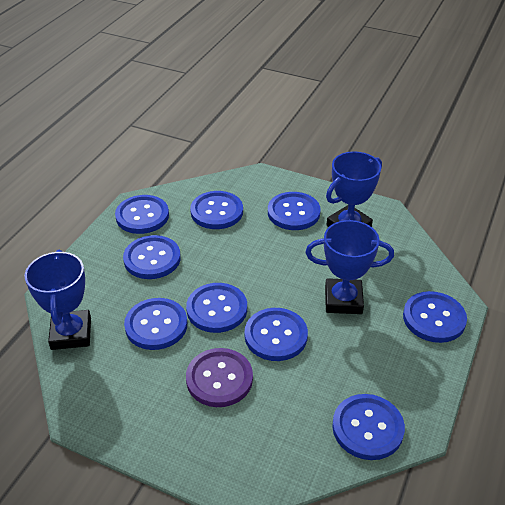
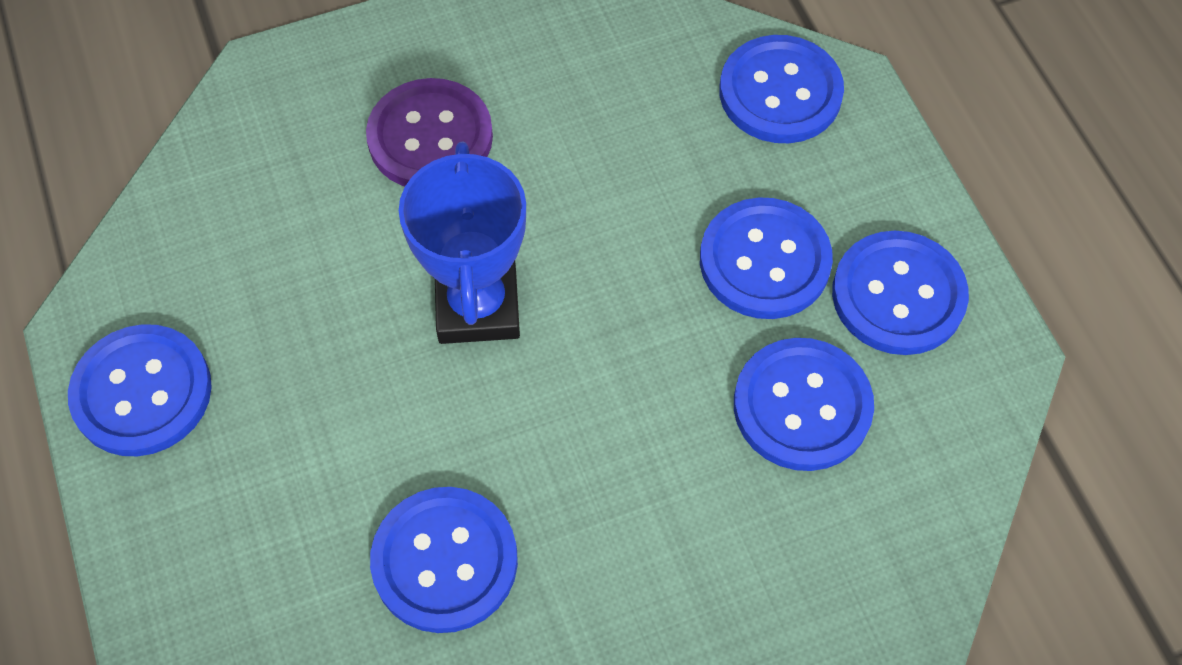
blue button: 9 -> 6
blue trophy: 3 -> 1

